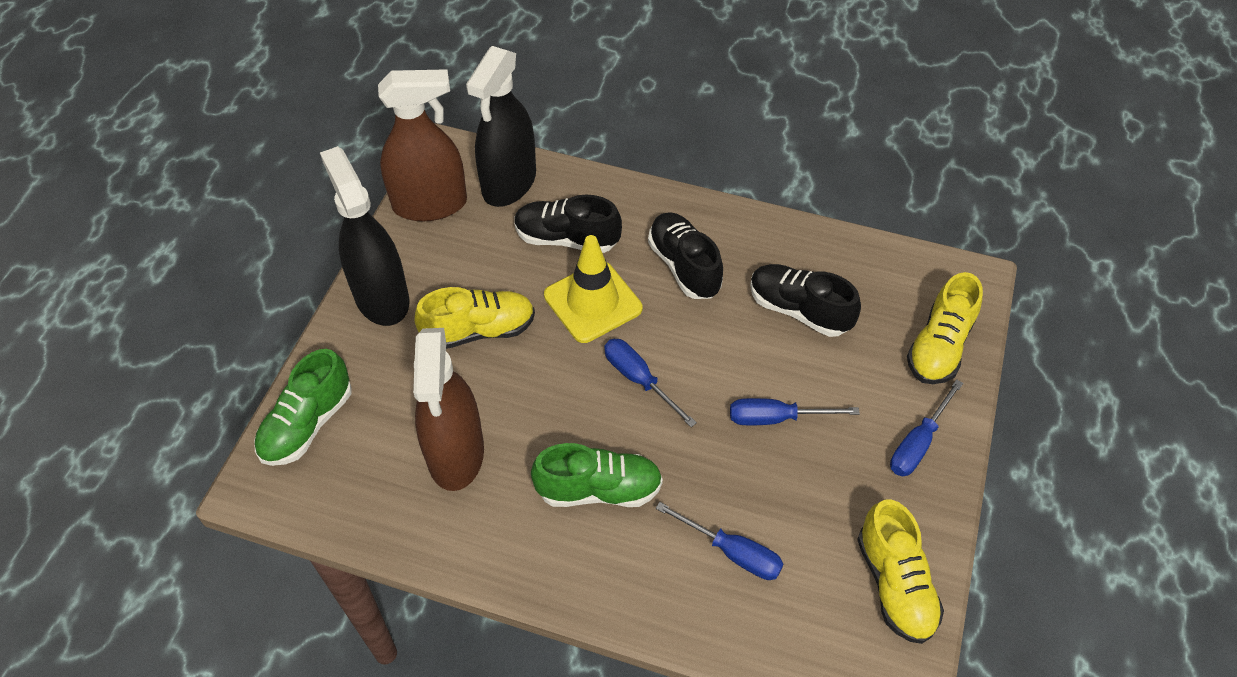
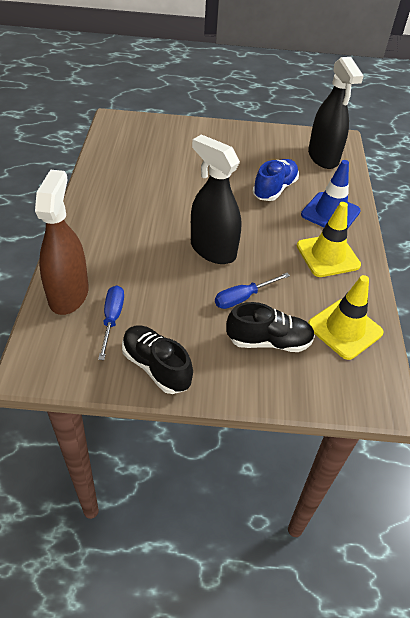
black shoe: 3 -> 2
blue screwdriver: 4 -> 2
blue shoe: 0 -> 1
blue traffic cone: 0 -> 1
brown spray bottle: 2 -> 1
green shoe: 2 -> 0
yellow shoe: 3 -> 0
yellow traffic cone: 1 -> 2

